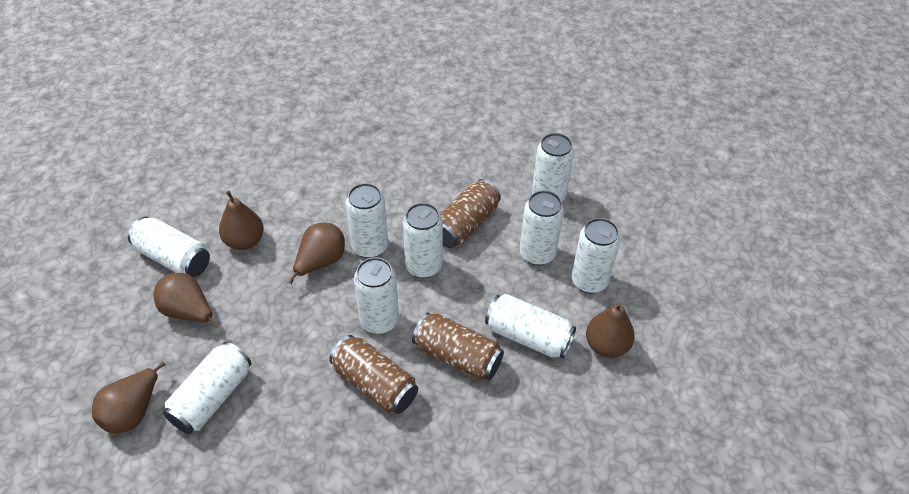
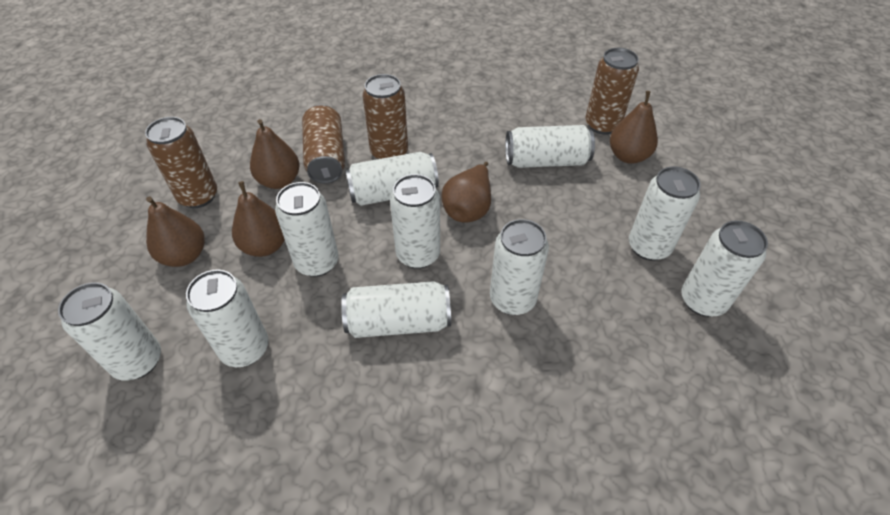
brown can: 3 -> 4
white can: 9 -> 10

